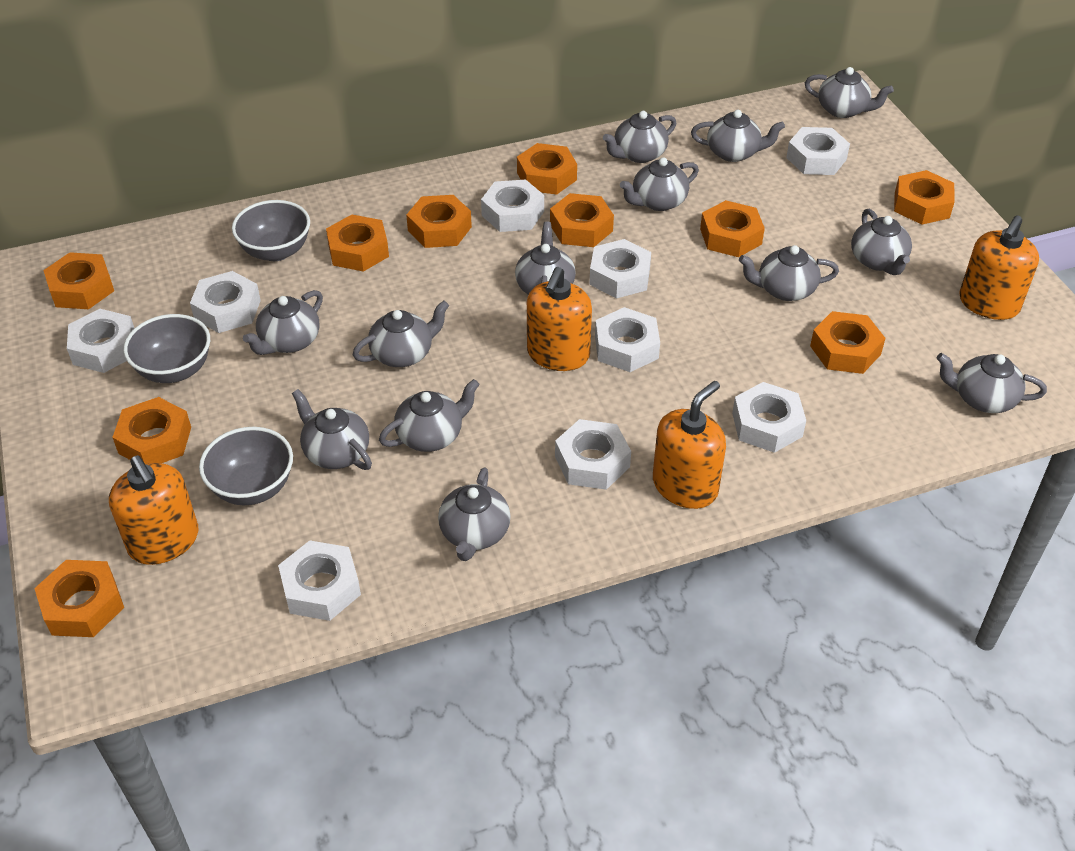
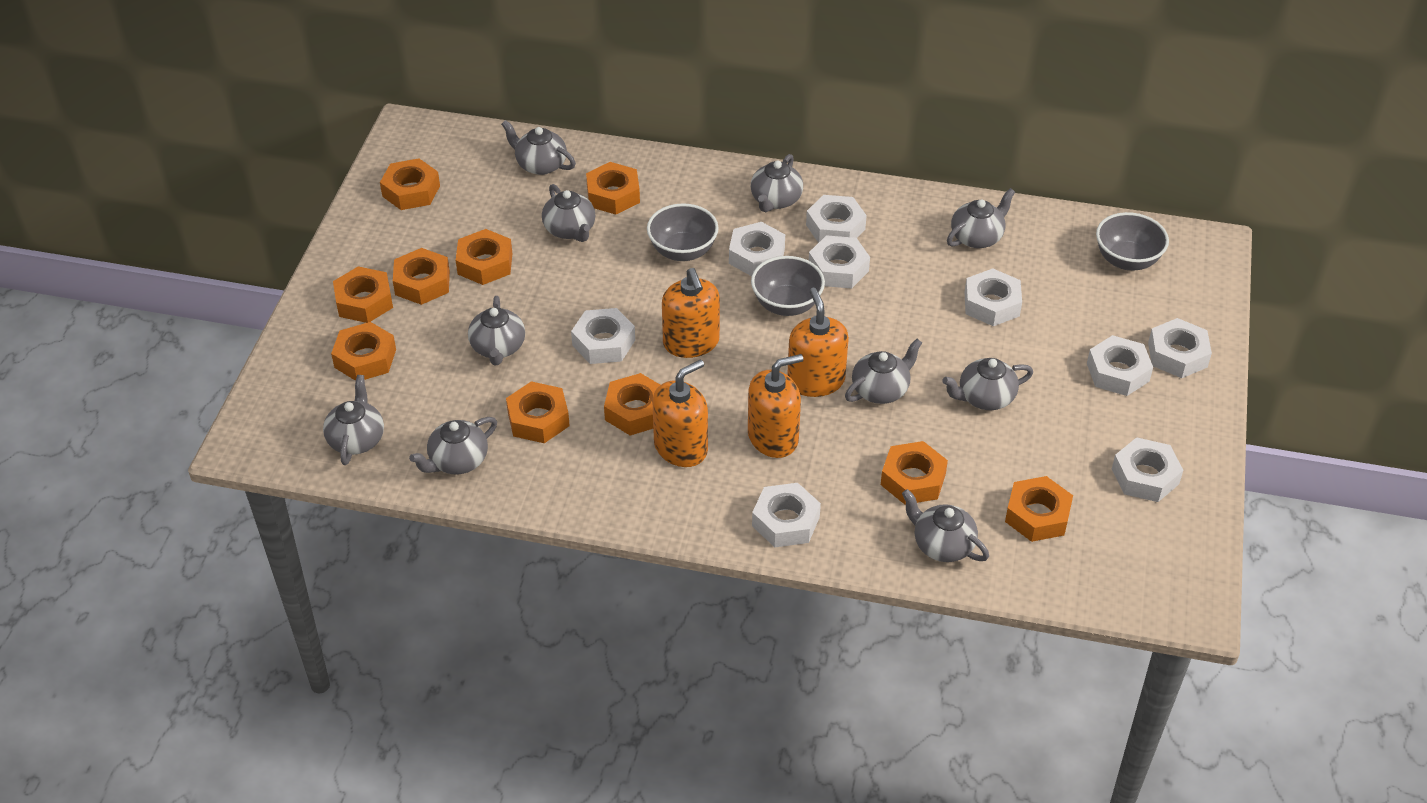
grey teapot: 13 -> 10

